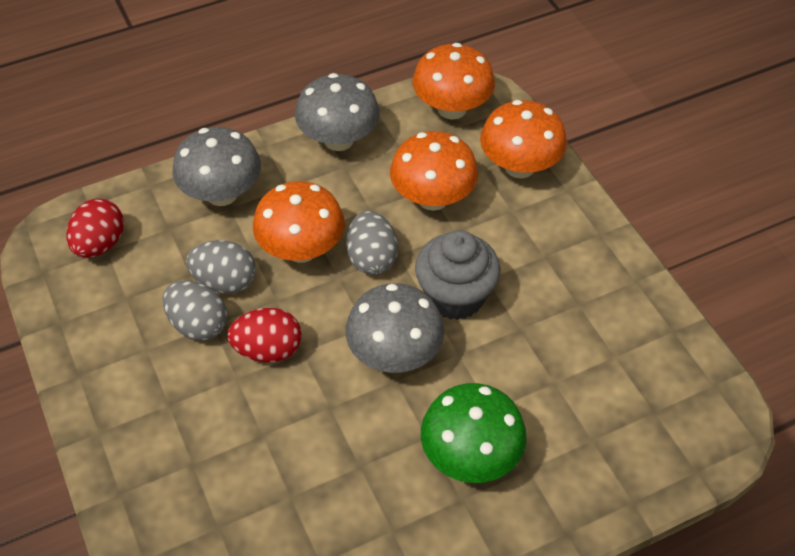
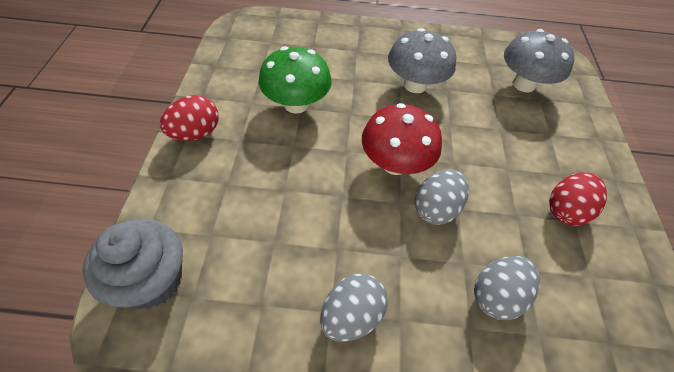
grey mushroom: 3 -> 2
orange mushroom: 4 -> 0
red mushroom: 0 -> 1

